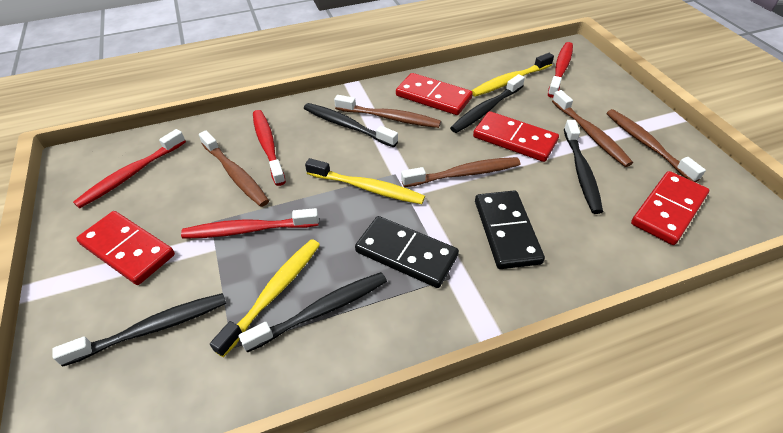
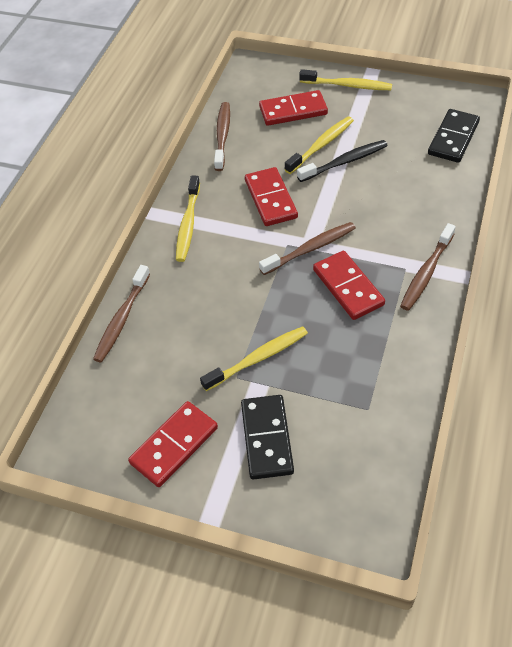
black toothbrush: 5 -> 1
brown toothbrush: 5 -> 4
red toothbrush: 4 -> 0
yellow toothbrush: 3 -> 4

